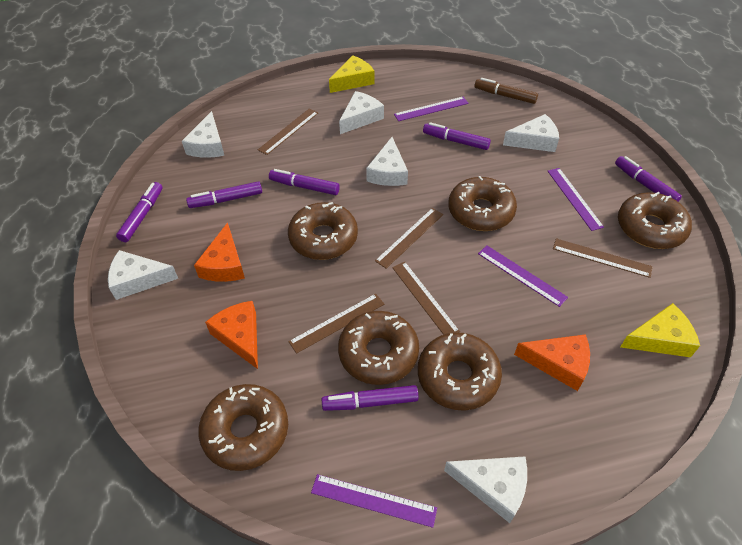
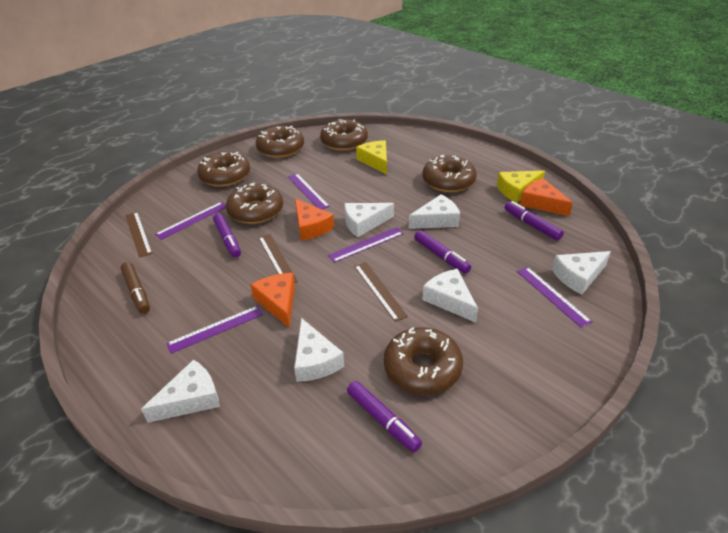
brown ruler: 5 -> 3
purple marker: 6 -> 4
purple ruler: 4 -> 5

